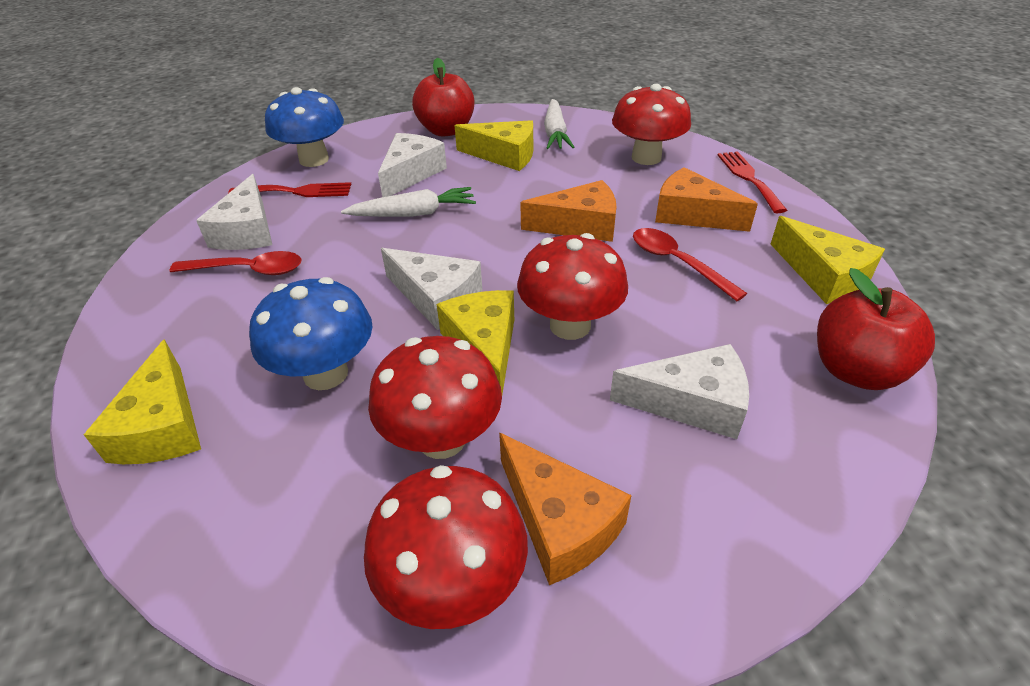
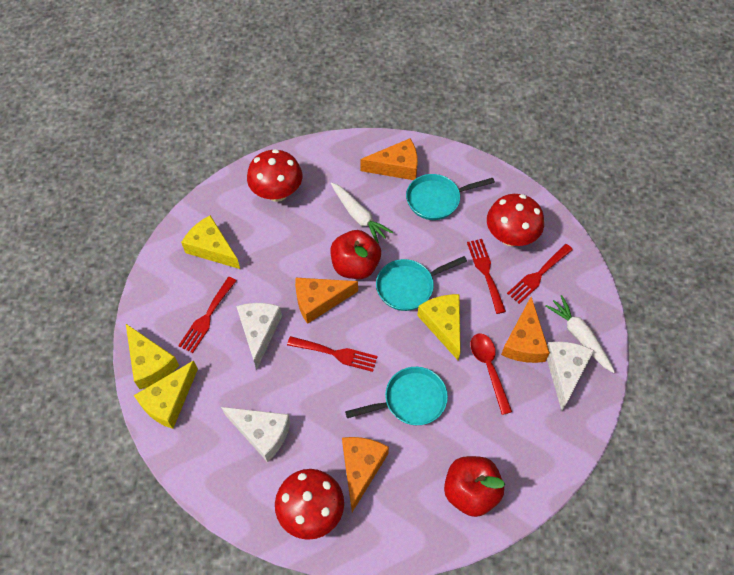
blue mushroom: 2 -> 0
orange cheese: 3 -> 4
red fork: 2 -> 4
red mushroom: 4 -> 3
red spoon: 2 -> 1
turquoise pan: 0 -> 3
white cheese: 4 -> 3

